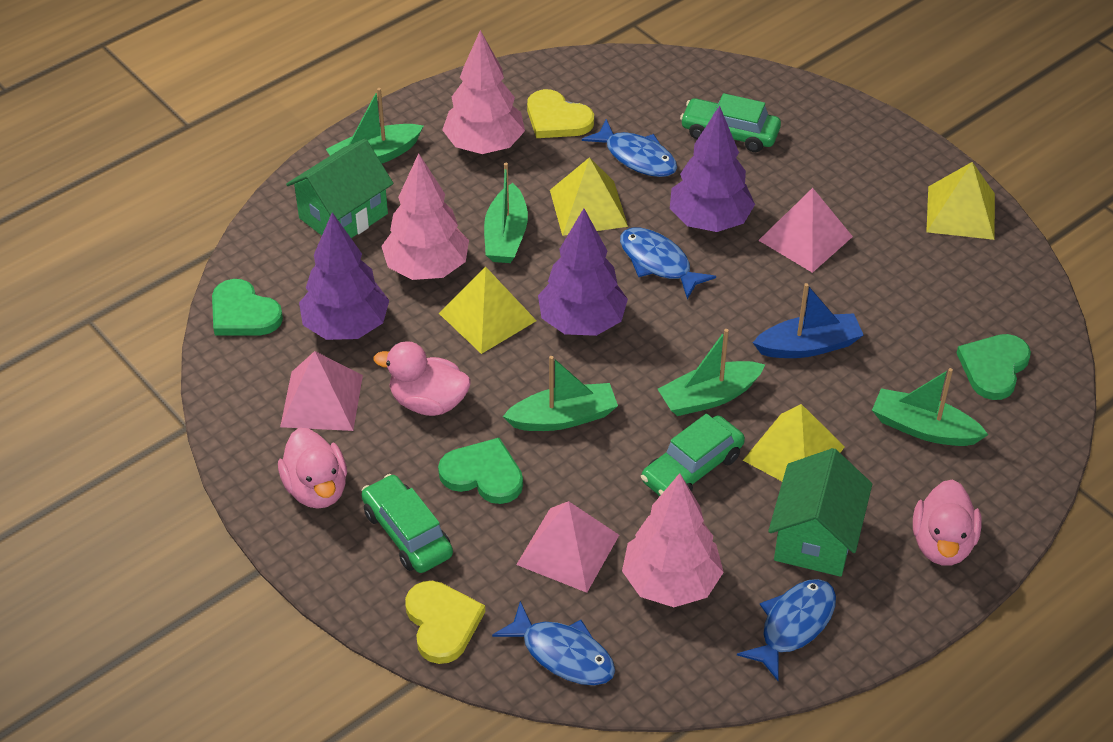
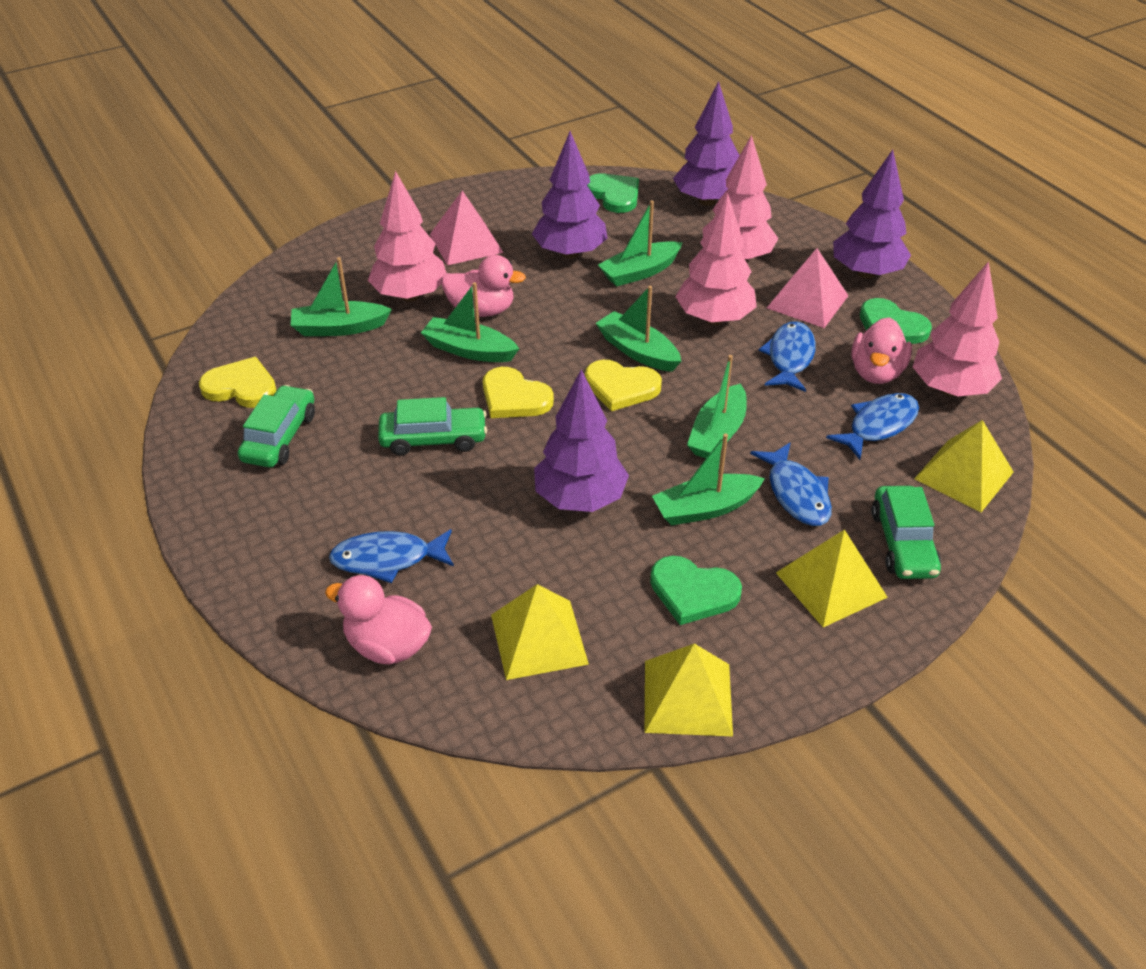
blue boat: 1 -> 0
green boat: 5 -> 6
green house: 2 -> 0
pink pyramid: 3 -> 2
pink tree: 3 -> 4
purple tree: 3 -> 4
yellow heart: 2 -> 3

